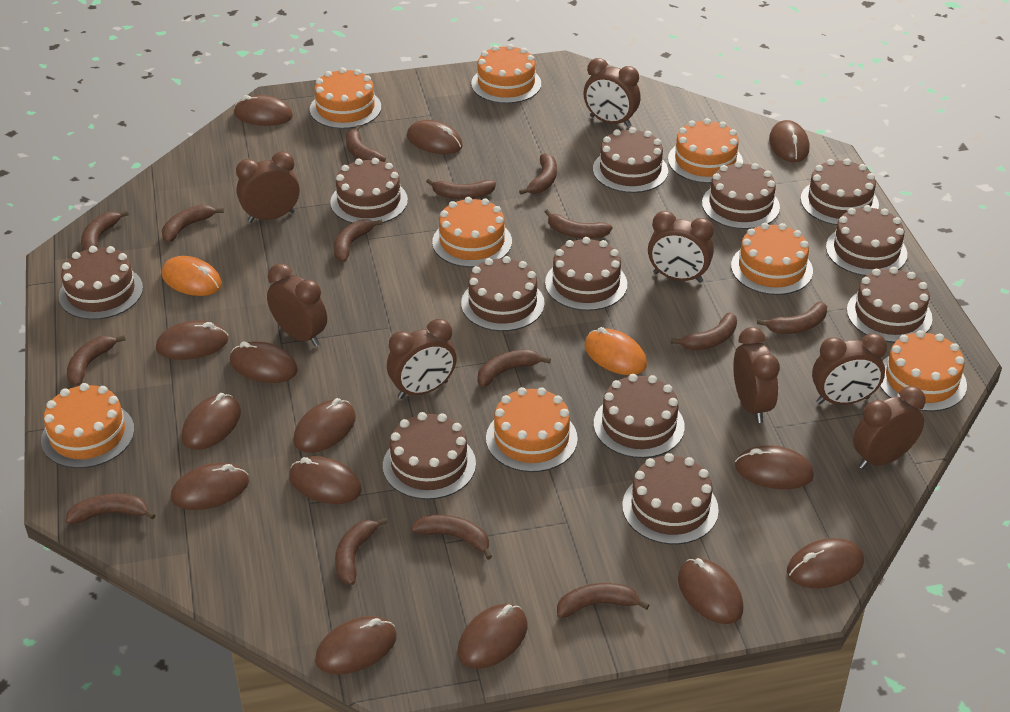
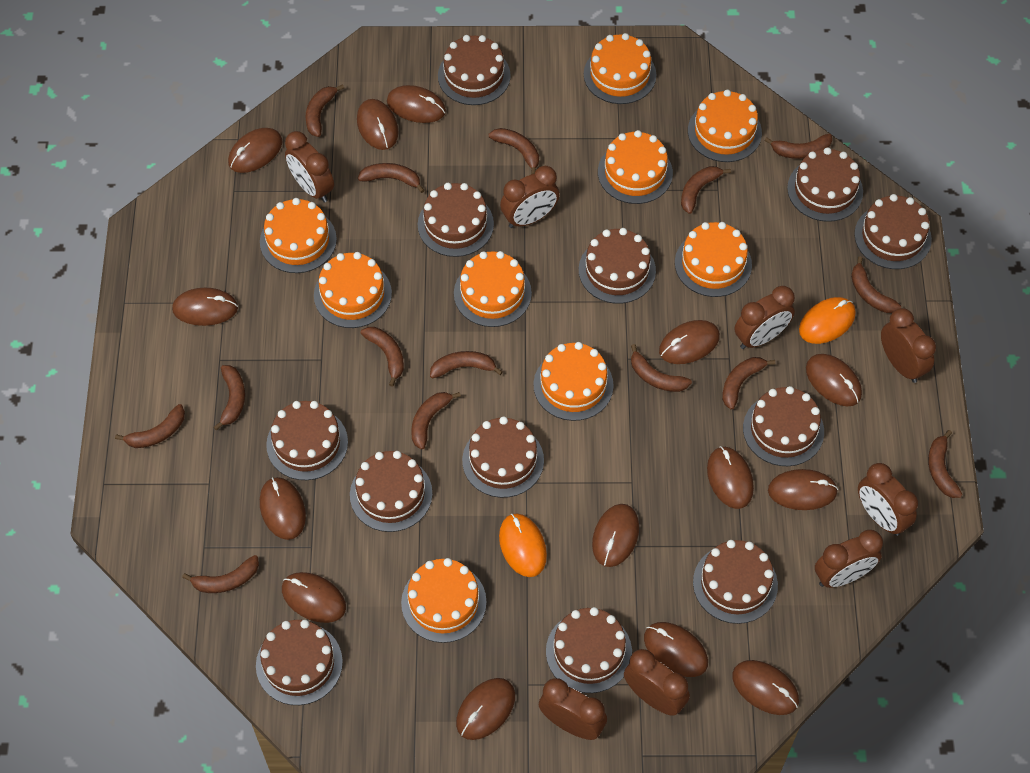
orange cake: 8 -> 9

